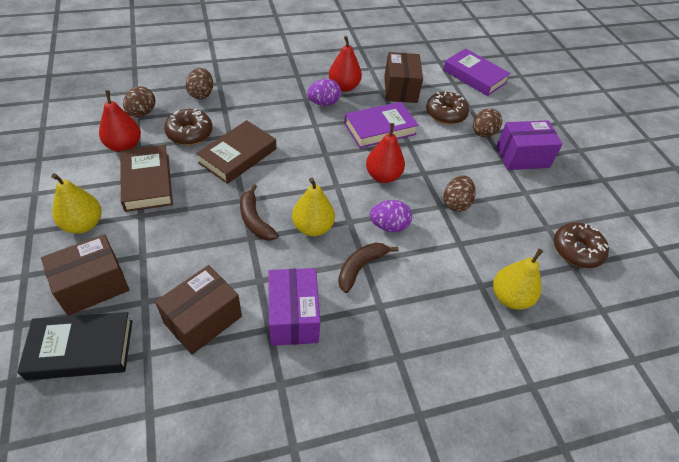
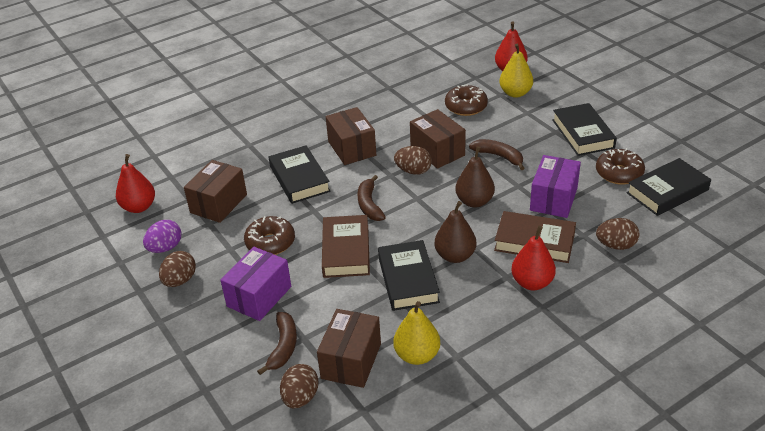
black book: 1 -> 4
brown banana: 2 -> 3
brown box: 3 -> 4
brown pear: 0 -> 2
purple book: 2 -> 0
purple egg: 2 -> 1
yellow pear: 3 -> 2

